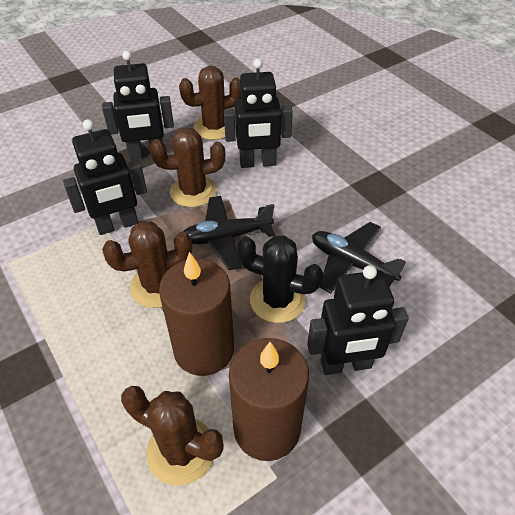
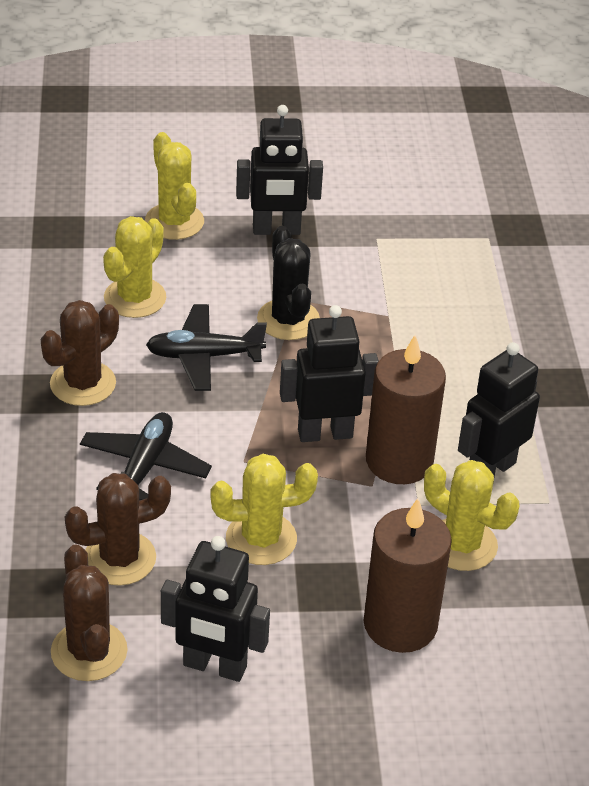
brown cactus: 4 -> 3
yellow cactus: 0 -> 4

